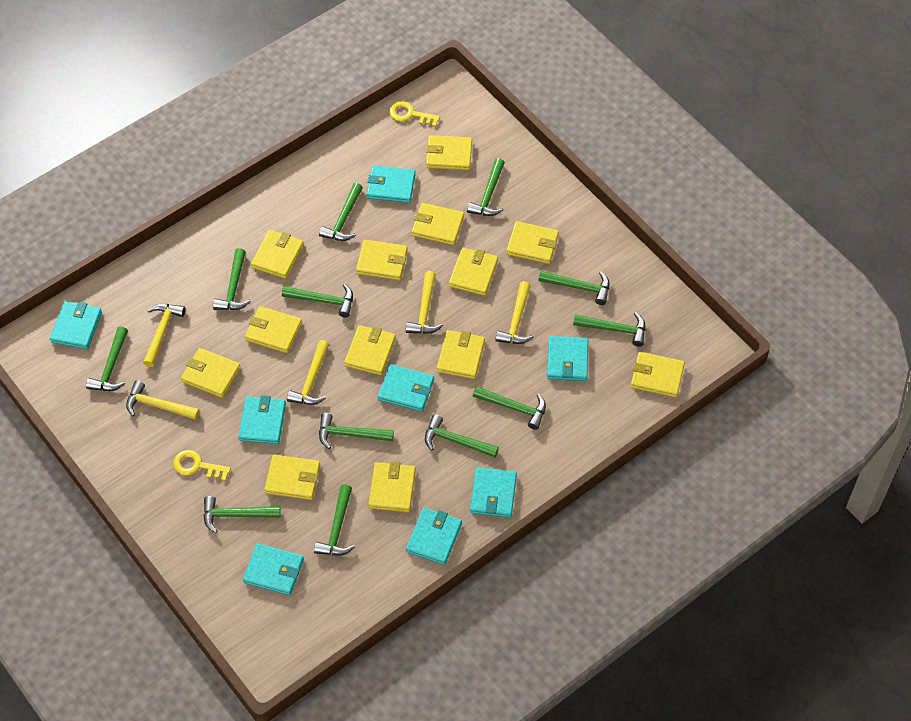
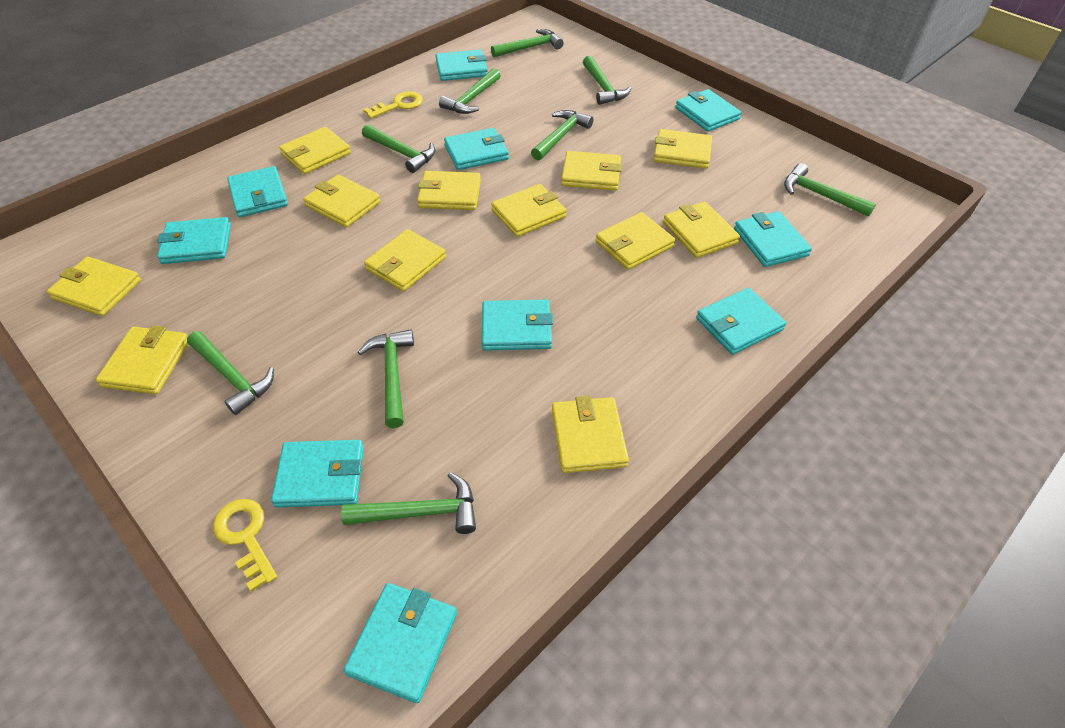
green hammer: 12 -> 9
turquoise wallet: 8 -> 10
yellow hammer: 5 -> 0
yellow wallet: 13 -> 12

